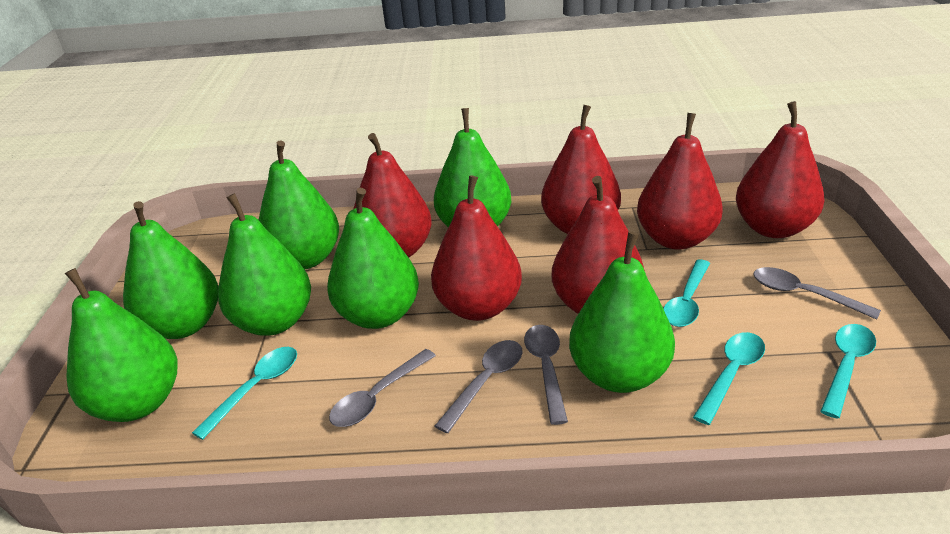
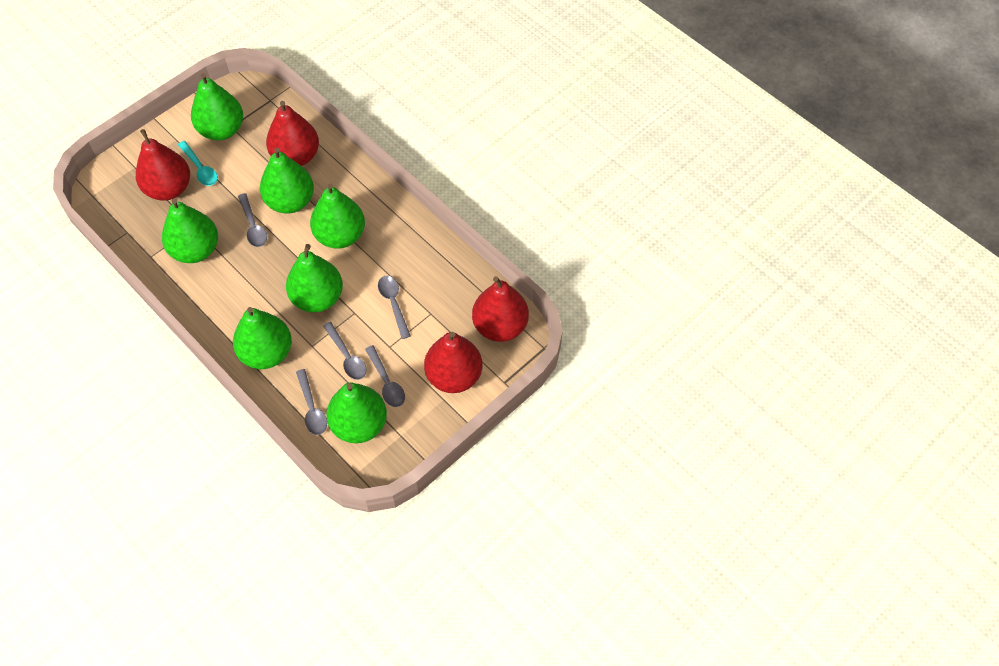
grey spoon: 4 -> 5
red pear: 6 -> 4
turquoise spoon: 4 -> 1

